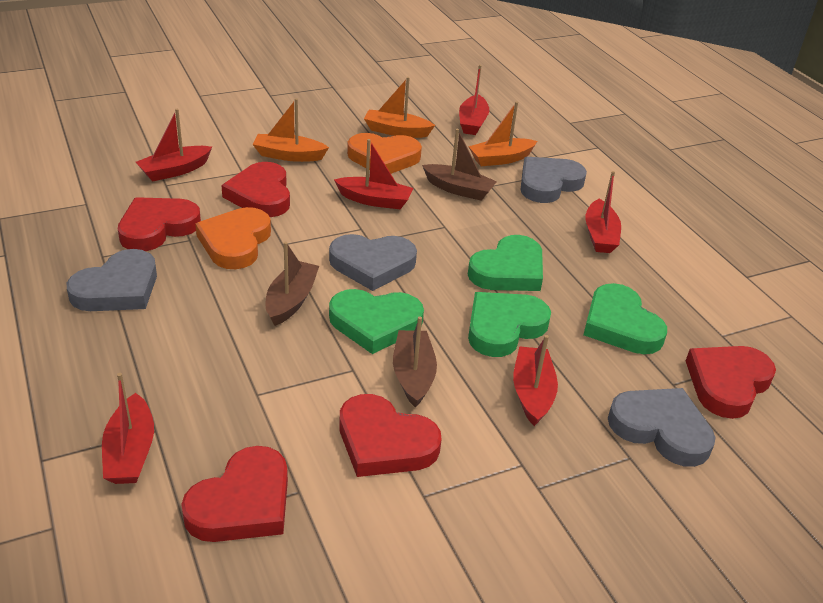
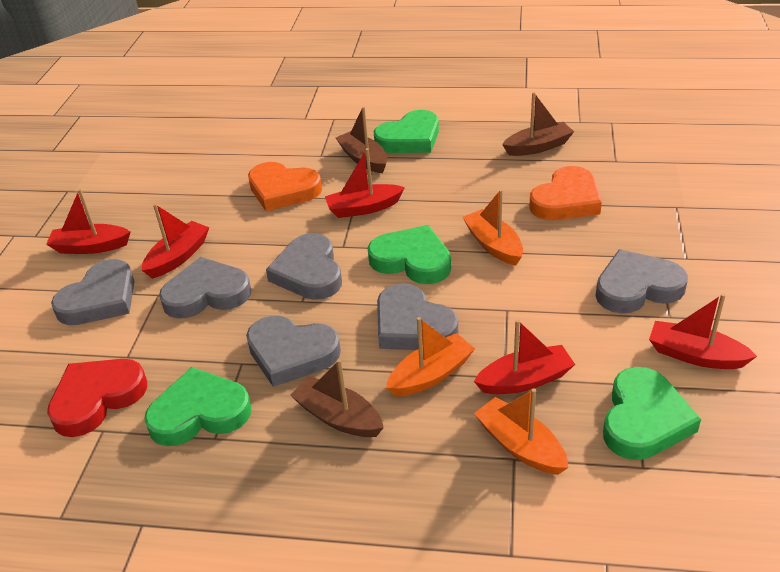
grey heart: 4 -> 6
red boat: 6 -> 5
red heart: 5 -> 1

